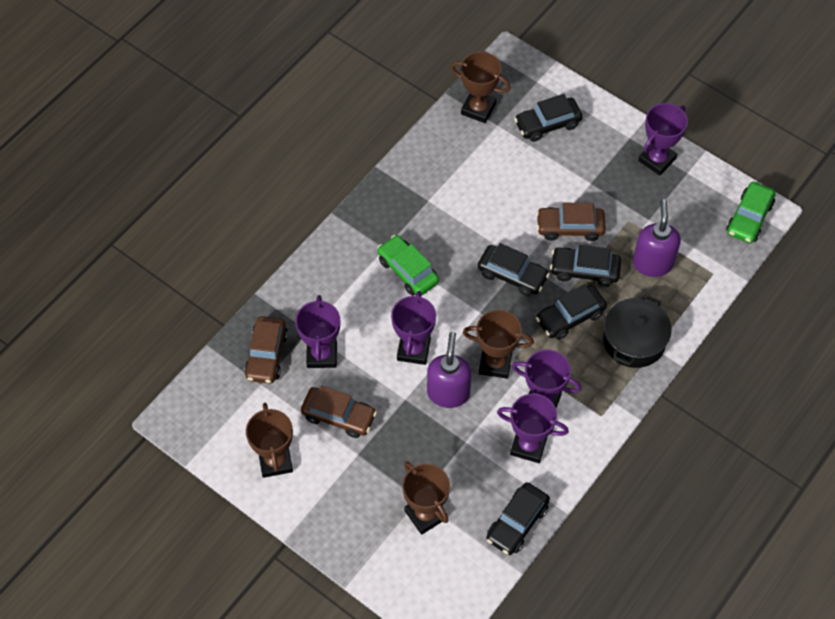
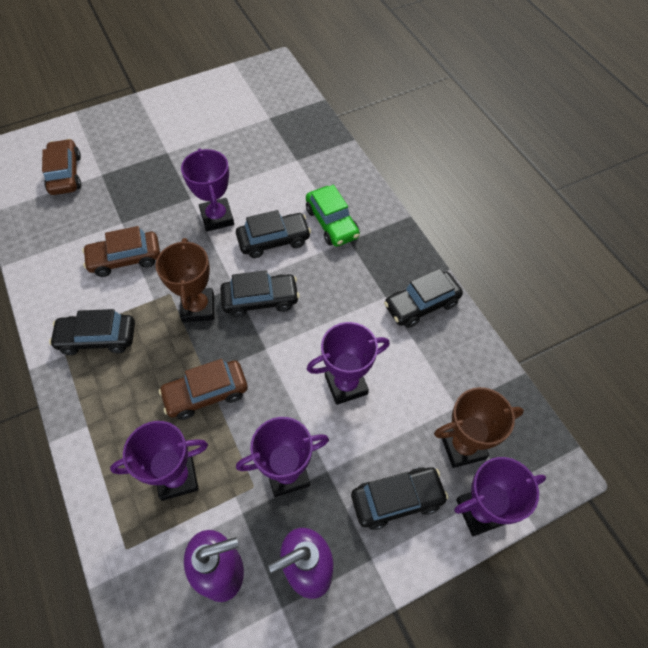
black pot: 1 -> 0
brown trophy: 4 -> 2
green car: 2 -> 1

